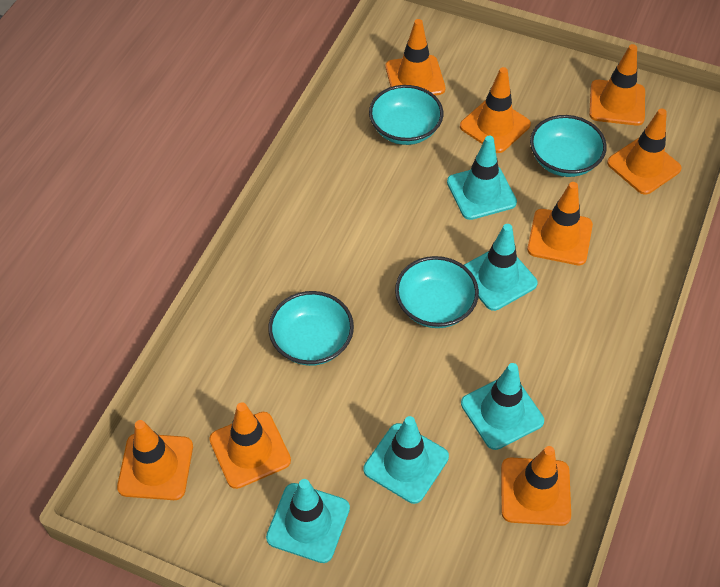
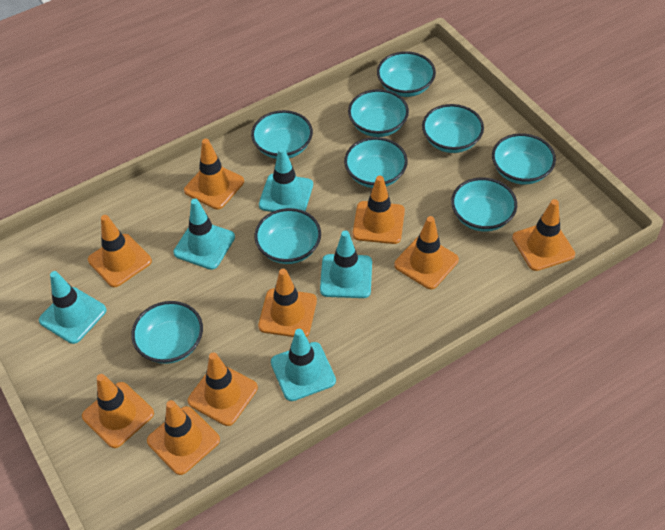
orange traffic cone: 8 -> 9
turquoise bowl: 4 -> 9

